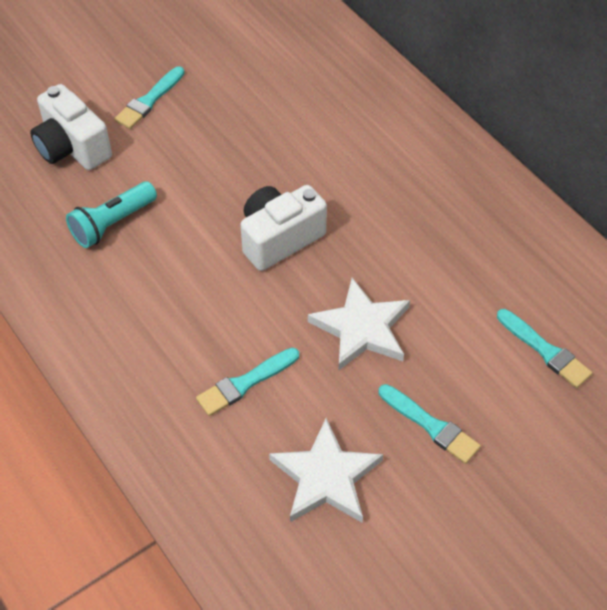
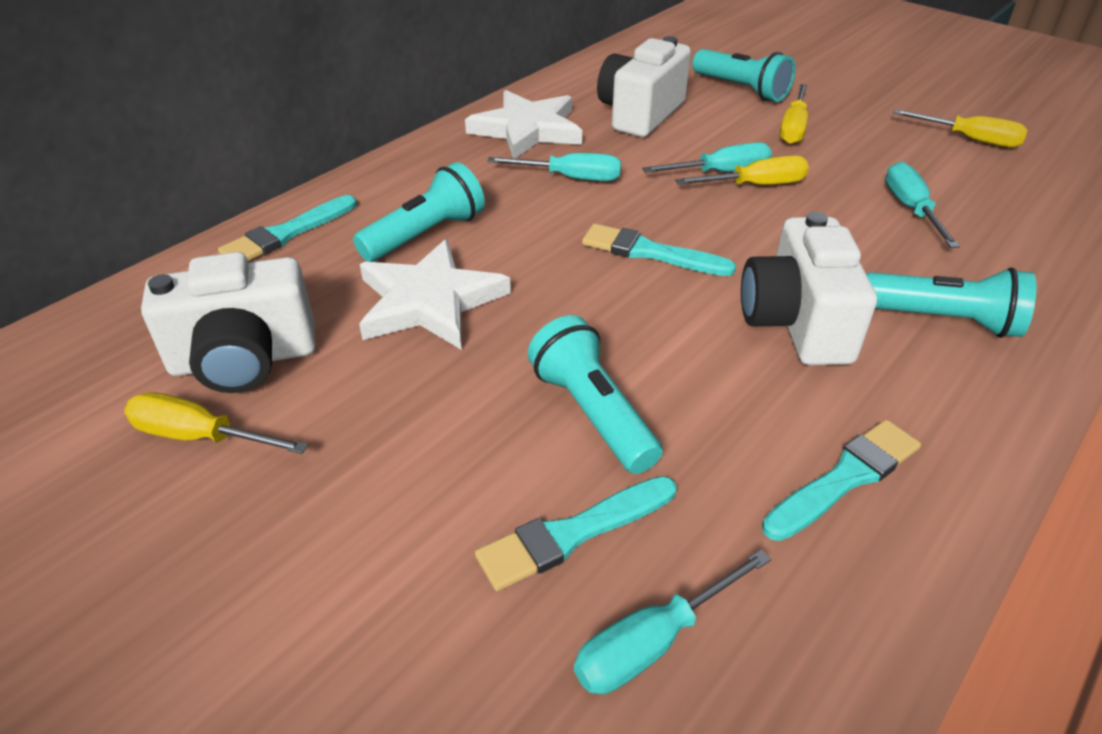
turquoise flashlight: 1 -> 4
turquoise screwdriver: 0 -> 4
white camera: 2 -> 3
yellow screwdriver: 0 -> 4

